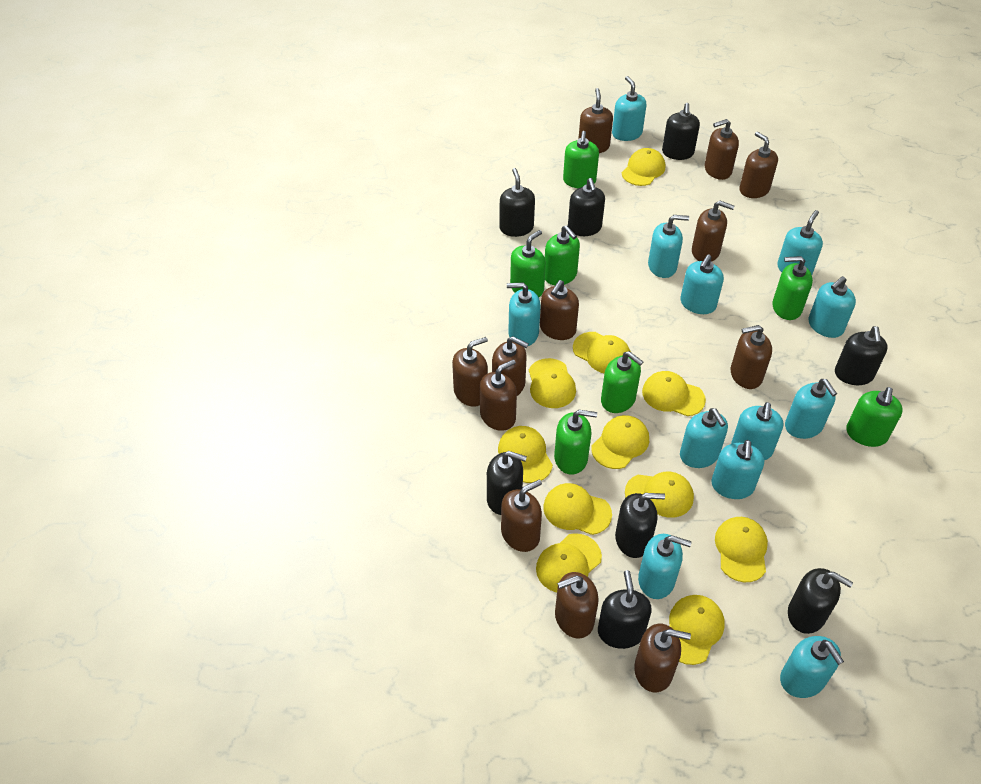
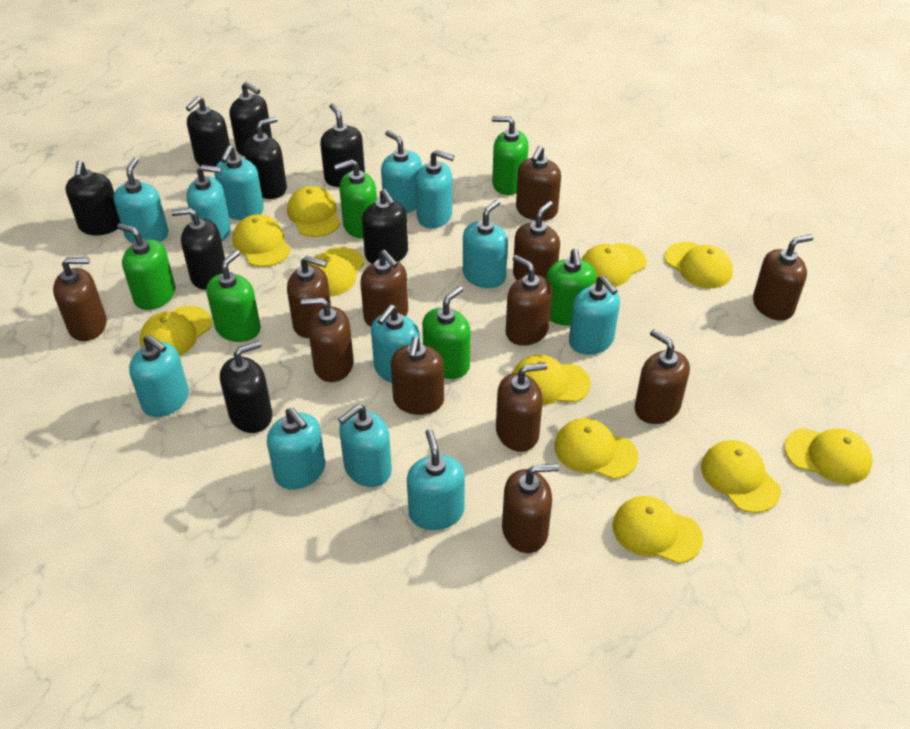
green soap dispenser: 7 -> 6

